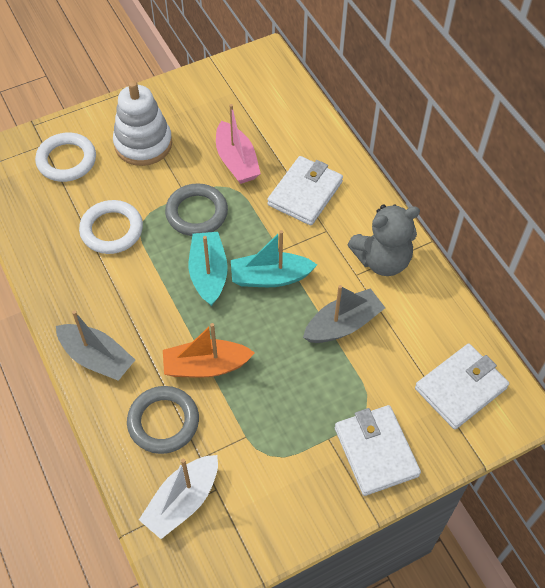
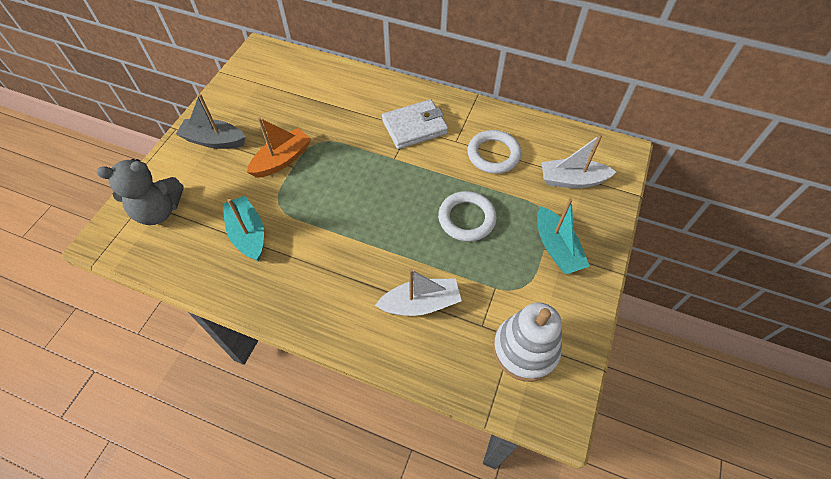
grey boat: 2 -> 1
grey ring: 2 -> 0
pink boat: 1 -> 0
white boat: 1 -> 2
white wallet: 3 -> 1

